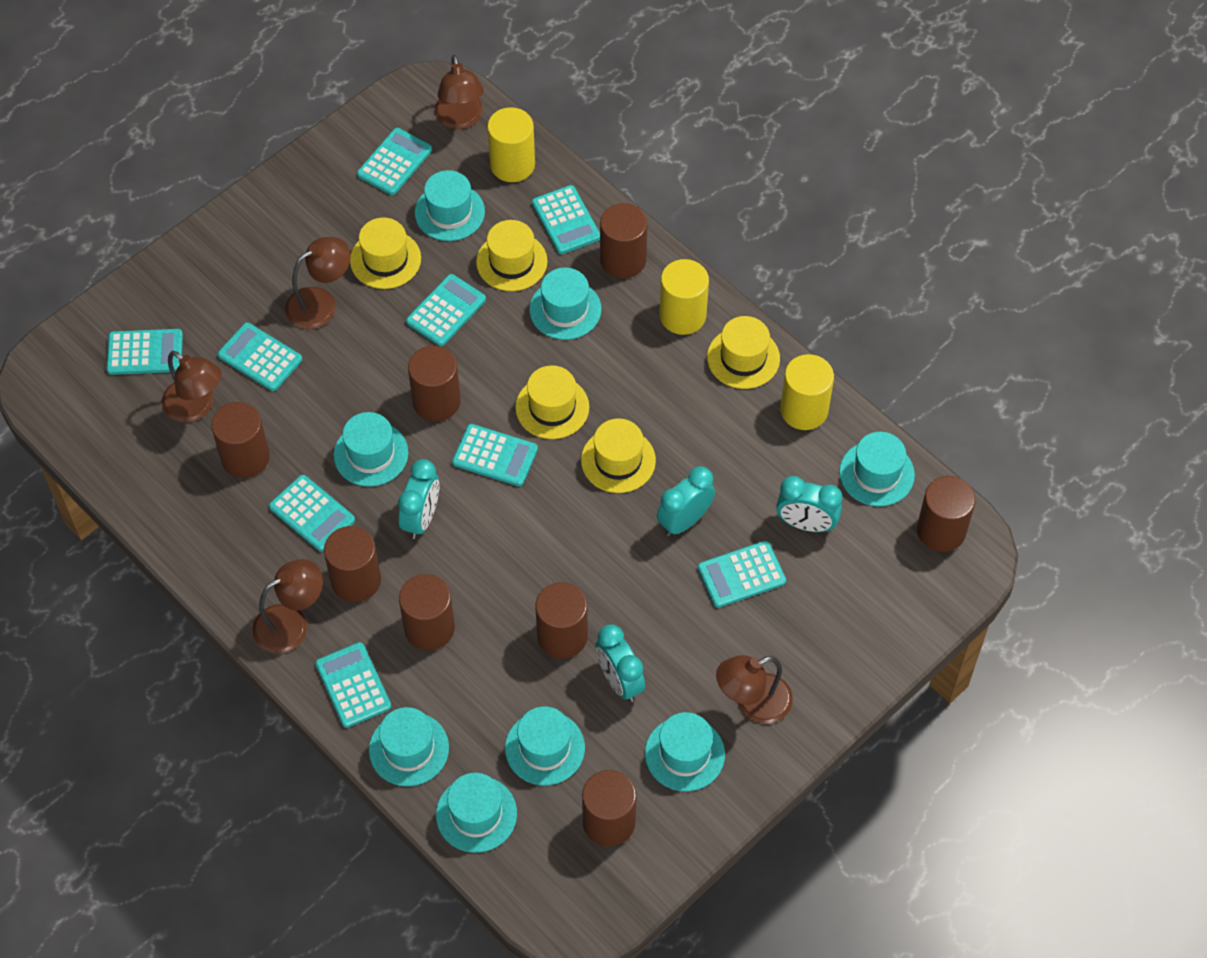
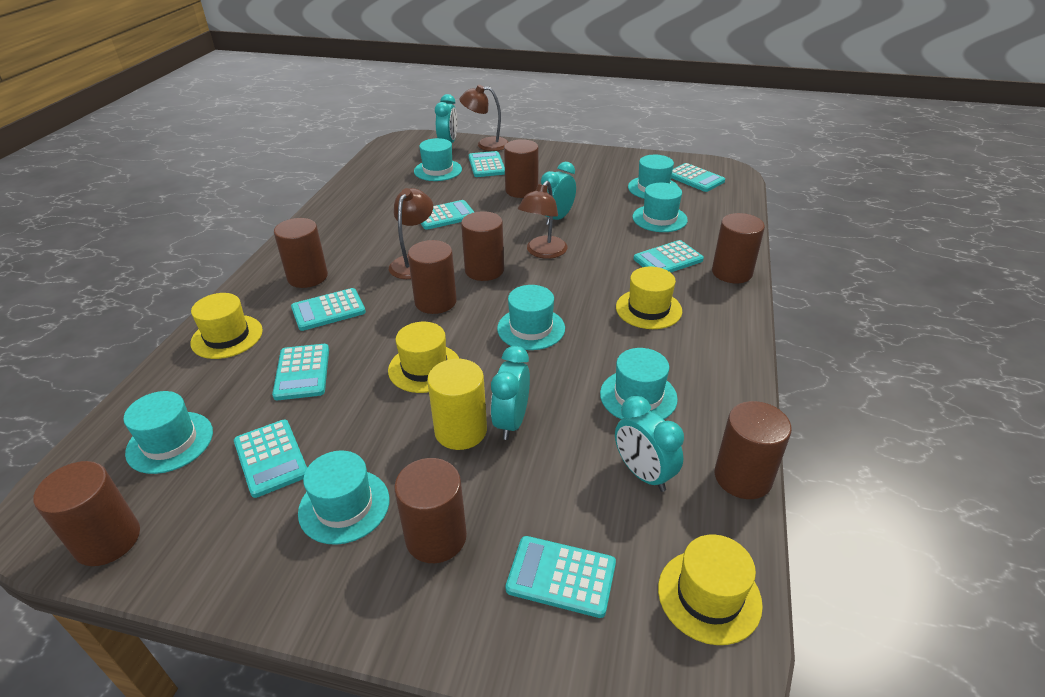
brown lamp: 5 -> 3
turquoise calculator: 9 -> 8
turquoise hat: 8 -> 7
yellow cylinder: 3 -> 1
yellow hat: 5 -> 4

